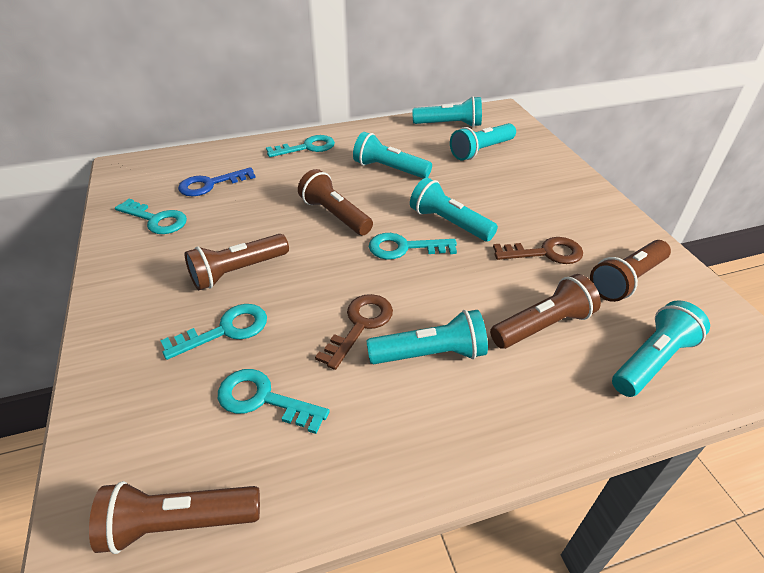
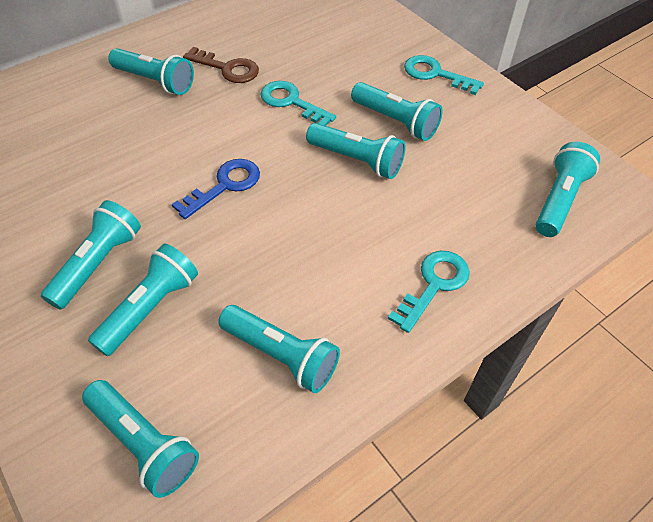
brown flashlight: 5 -> 0
brown key: 2 -> 1
turquoise flashlight: 6 -> 8
turquoise key: 5 -> 3

